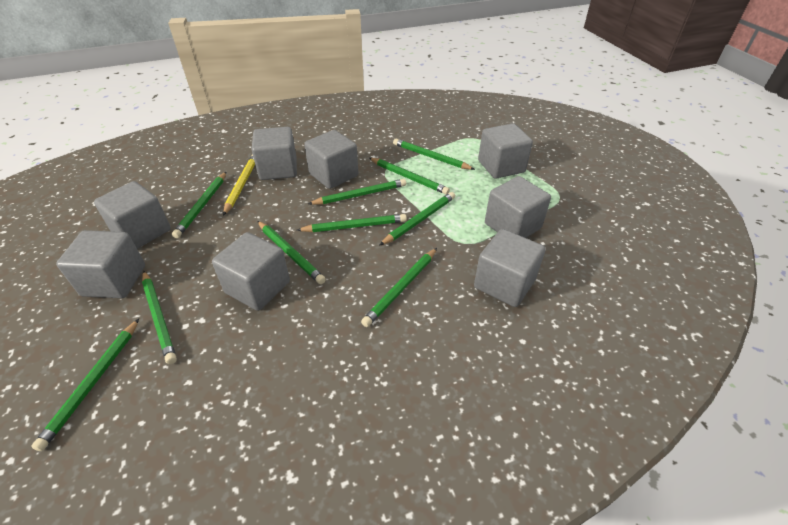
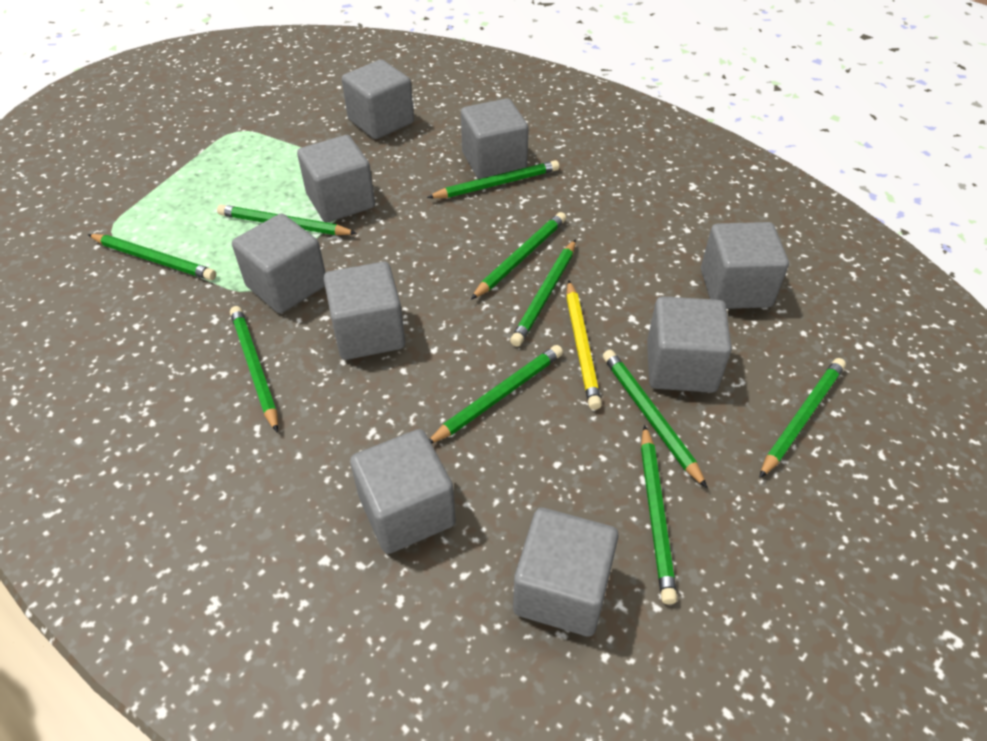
grey cube: 8 -> 9

